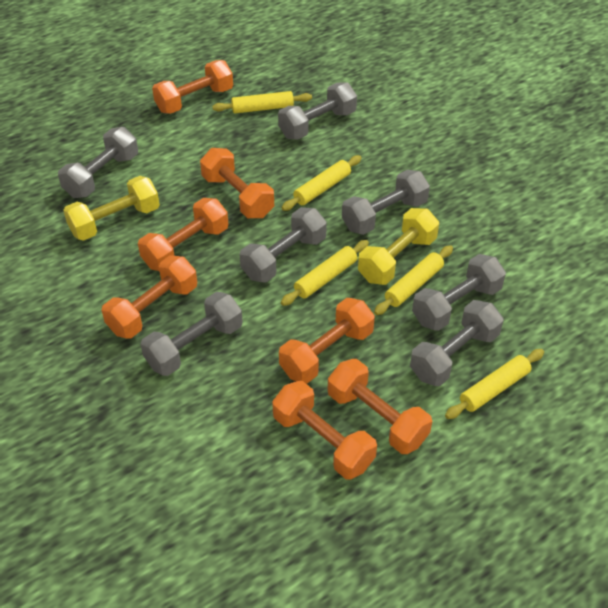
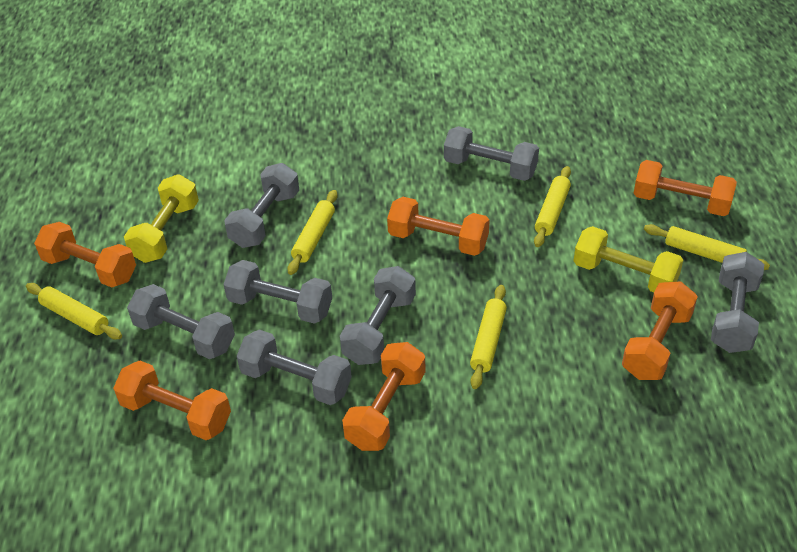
orange dumbbell: 7 -> 6

